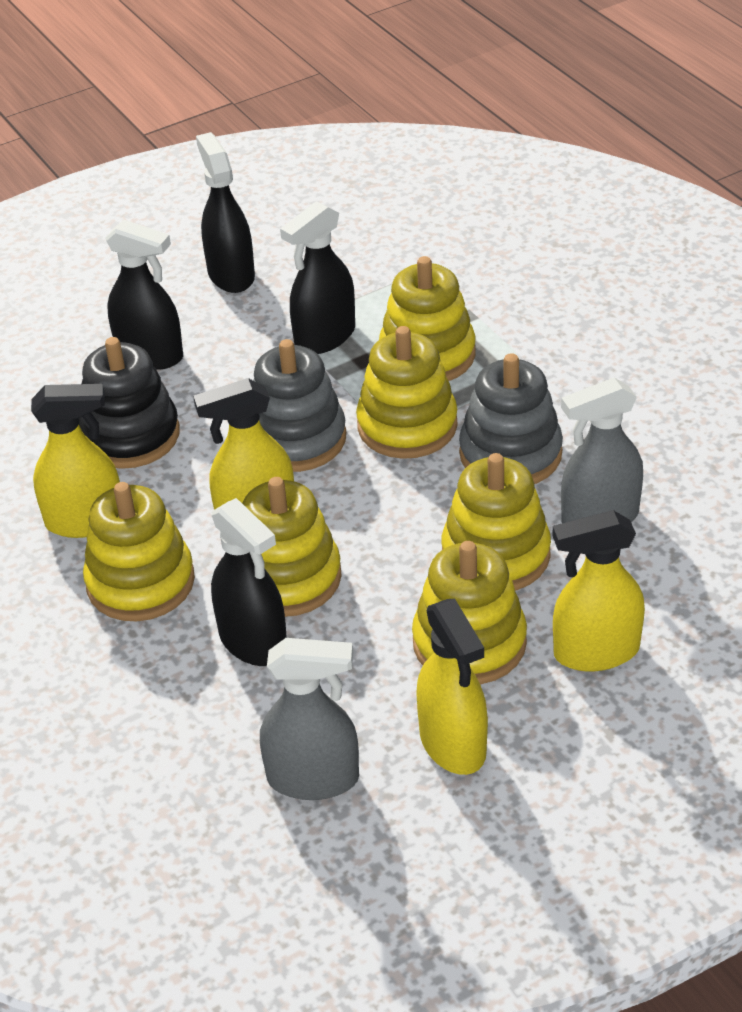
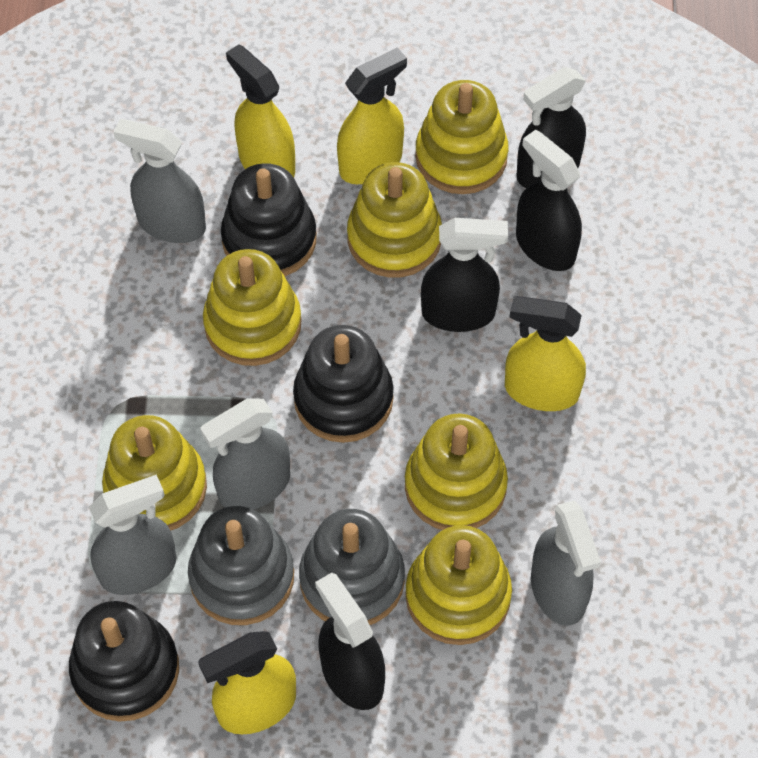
black stacking toy: 1 -> 3
grey spray bottle: 2 -> 4

